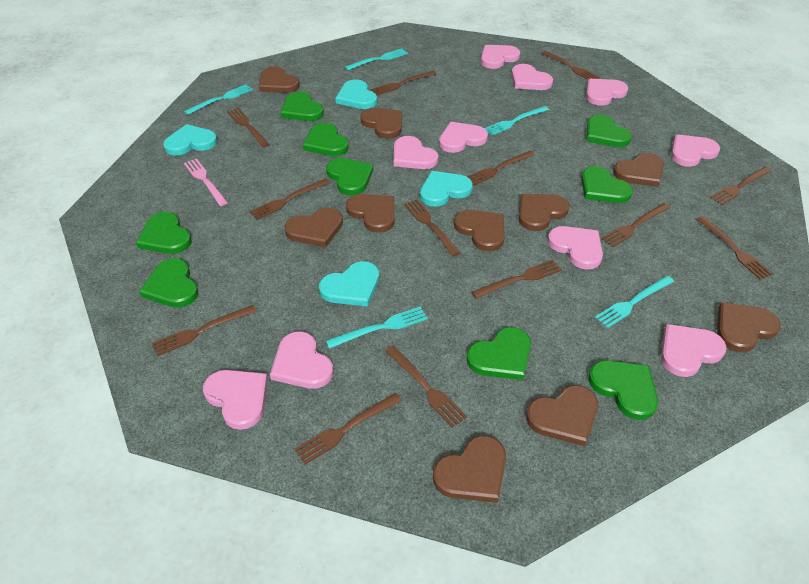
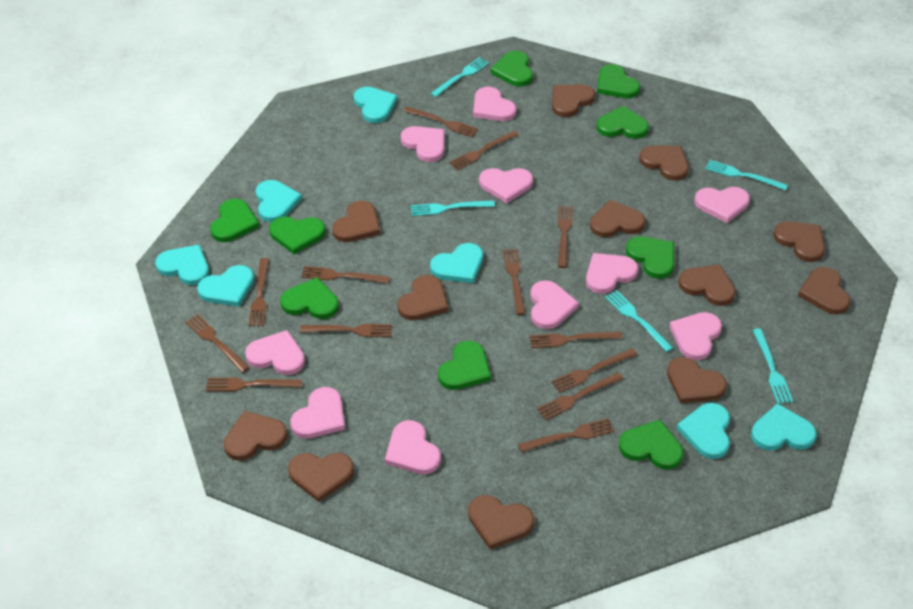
brown heart: 10 -> 12
pink fork: 1 -> 0
turquoise heart: 4 -> 7

